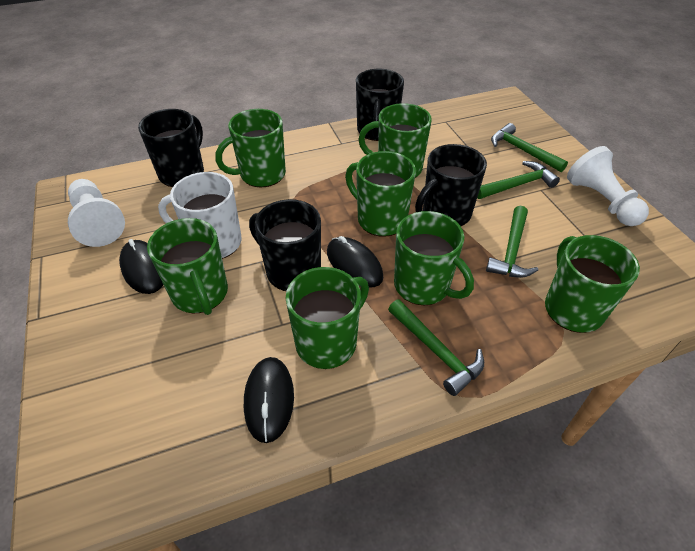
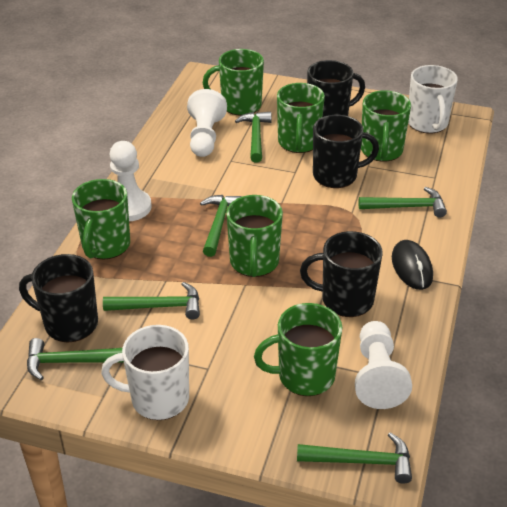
black mouse: 3 -> 1
green hammer: 4 -> 6
green mug: 7 -> 6
white mug: 1 -> 2
white pawn: 2 -> 3

